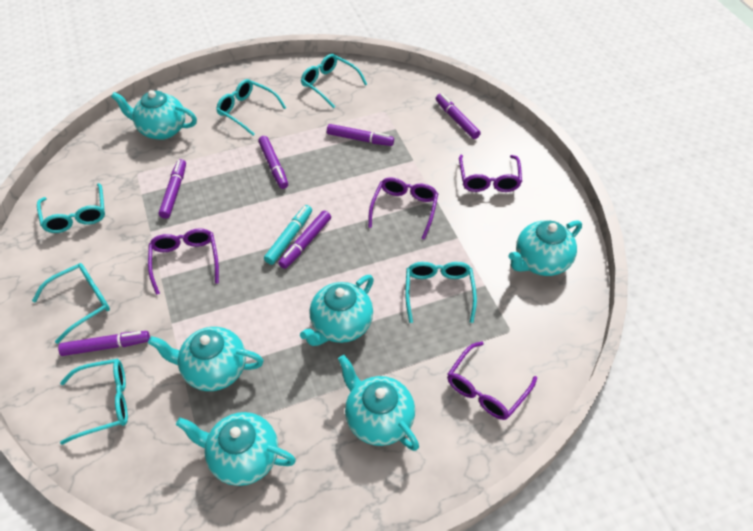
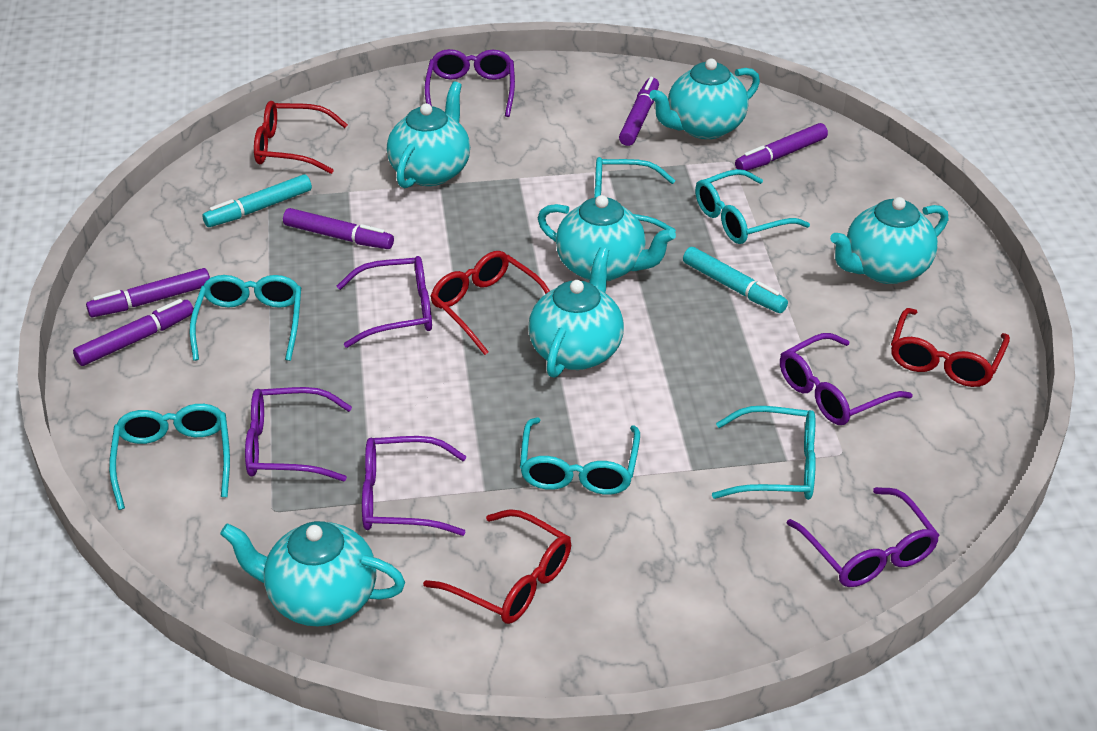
purple glasses: 4 -> 6
purple marker: 6 -> 5
red glasses: 0 -> 4
turquoise marker: 1 -> 2

